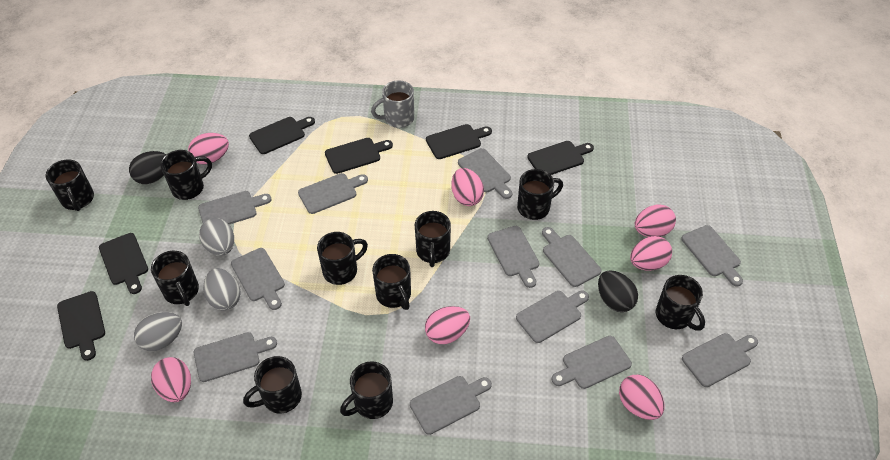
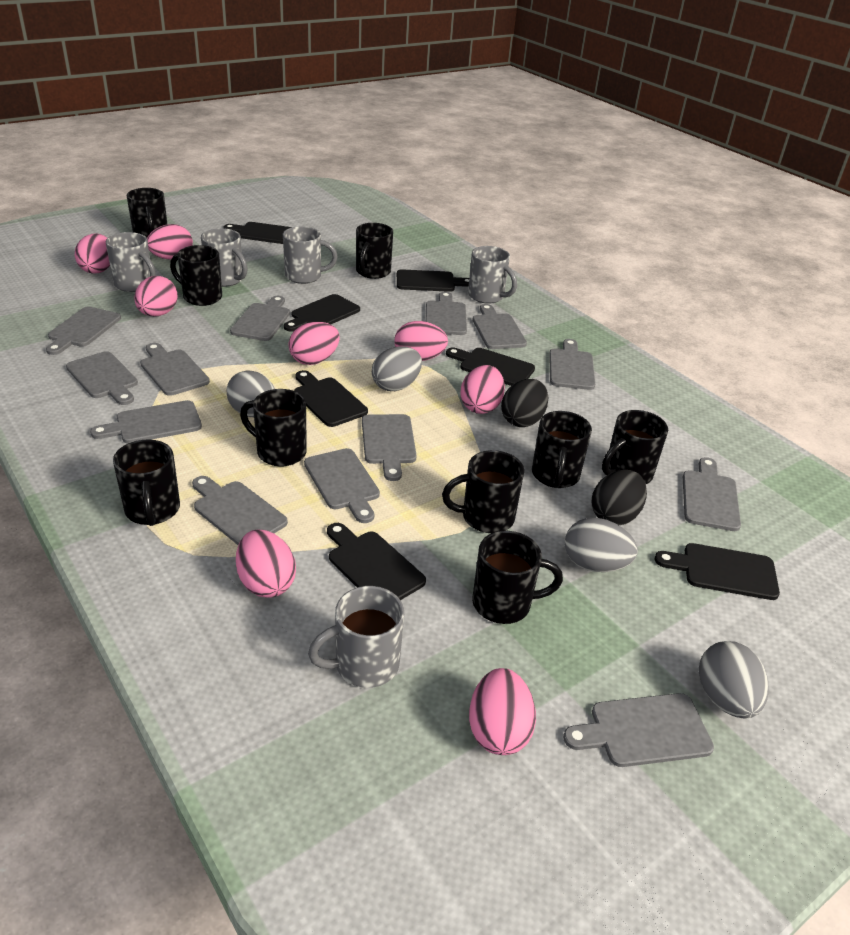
black cutting board: 6 -> 7
black mug: 10 -> 9
grey cutting board: 12 -> 13
grey egg: 3 -> 4
grey mug: 1 -> 5
pink egg: 7 -> 8

